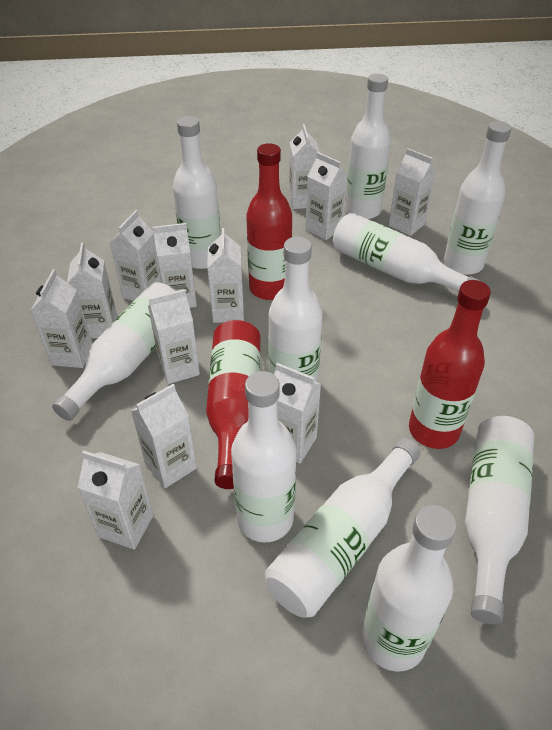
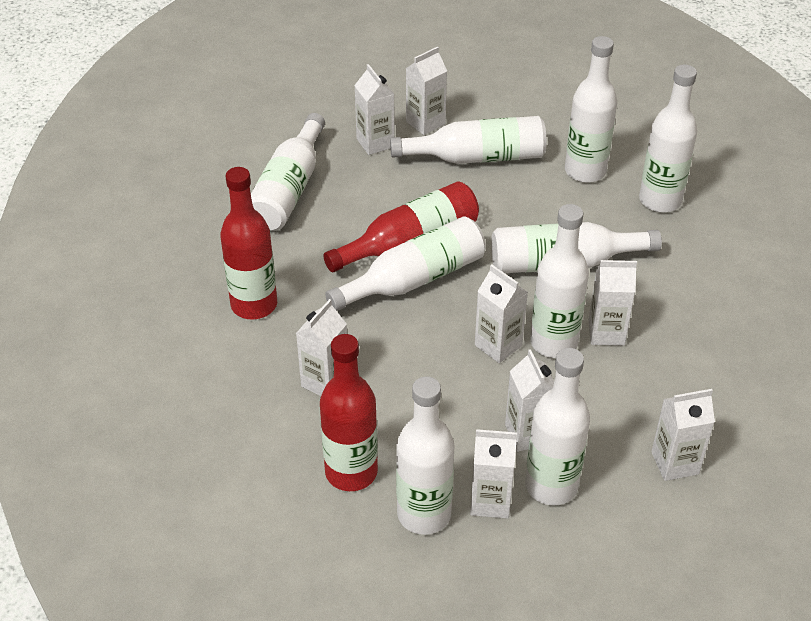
white bottle: 10 -> 9
white carton: 12 -> 8

